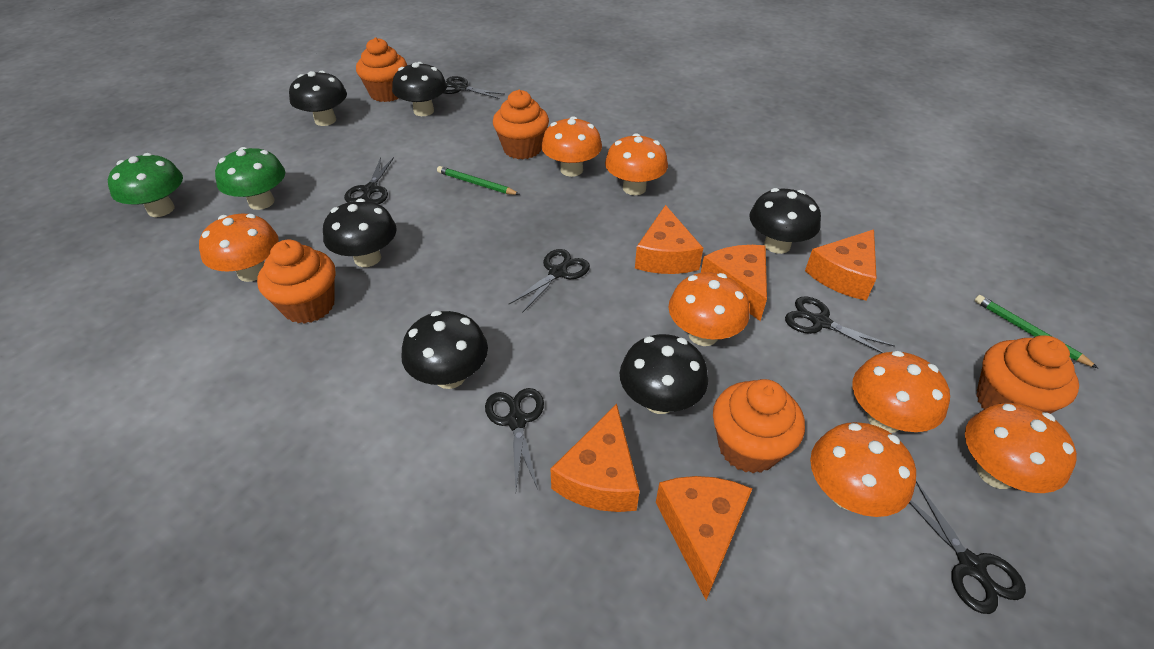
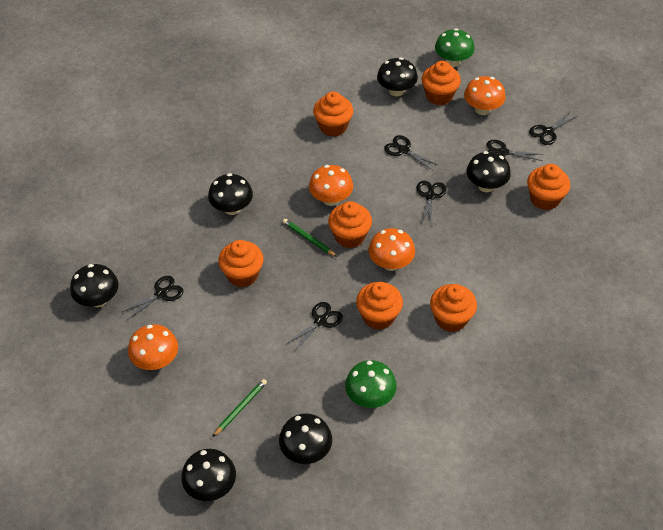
orange cheese: 5 -> 0
orange cupcake: 5 -> 7
orange mushroom: 7 -> 4

